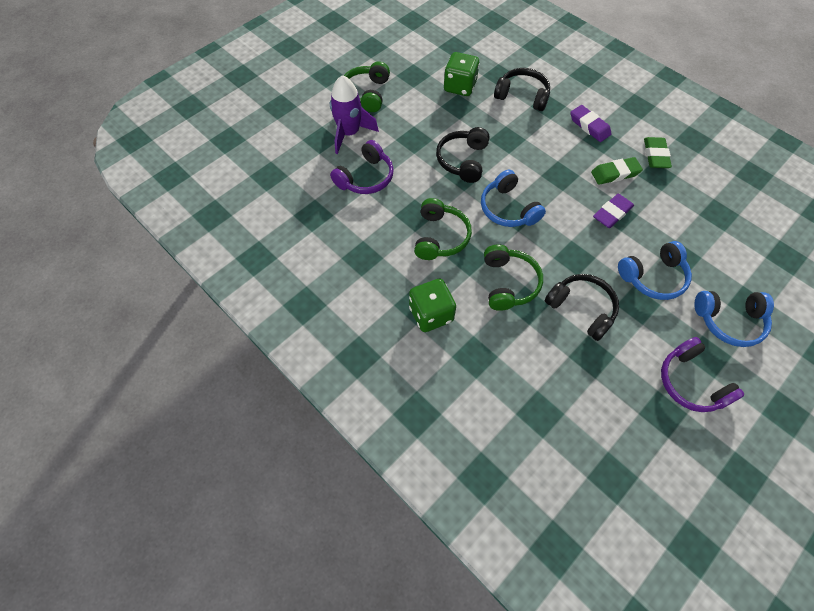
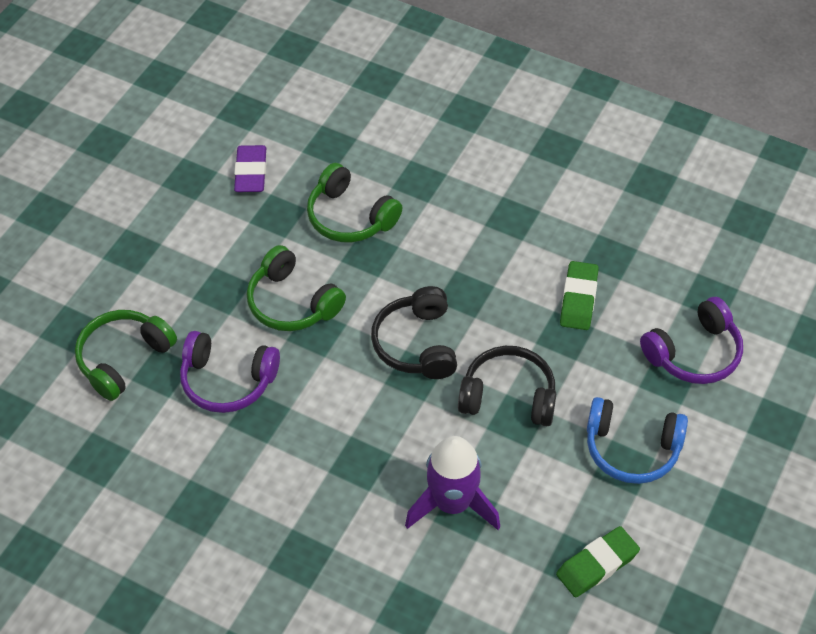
black headphones: 3 -> 2
blue headphones: 3 -> 1
green dice: 2 -> 0
purple eraser: 2 -> 1

